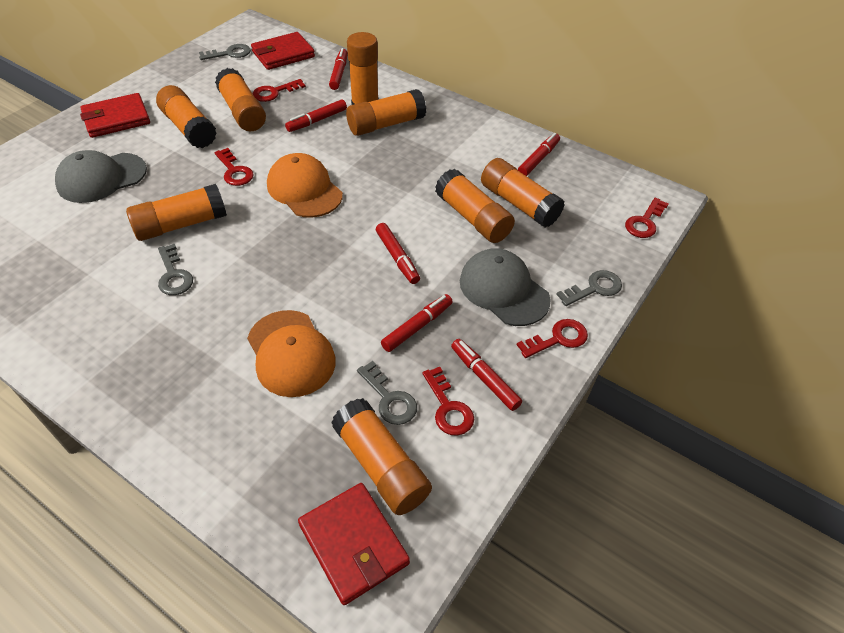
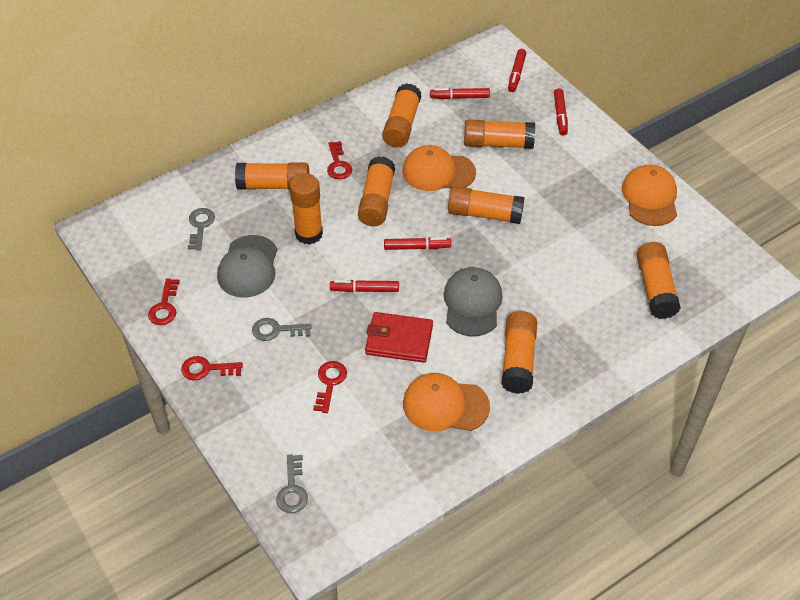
grey key: 4 -> 3
orange cap: 2 -> 3
red key: 5 -> 4
red marker: 6 -> 5
red wallet: 3 -> 1

